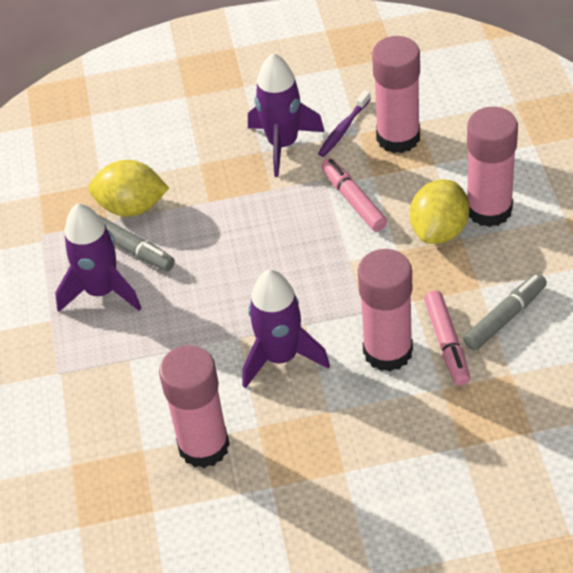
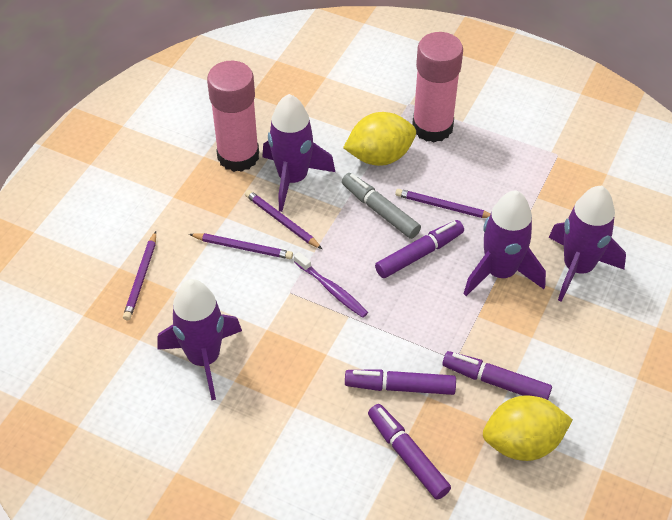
grey marker: 2 -> 1
pink glue stick: 4 -> 2
pink marker: 2 -> 0
purple marker: 0 -> 4
purple pencil: 0 -> 4
purple rocket: 3 -> 4

